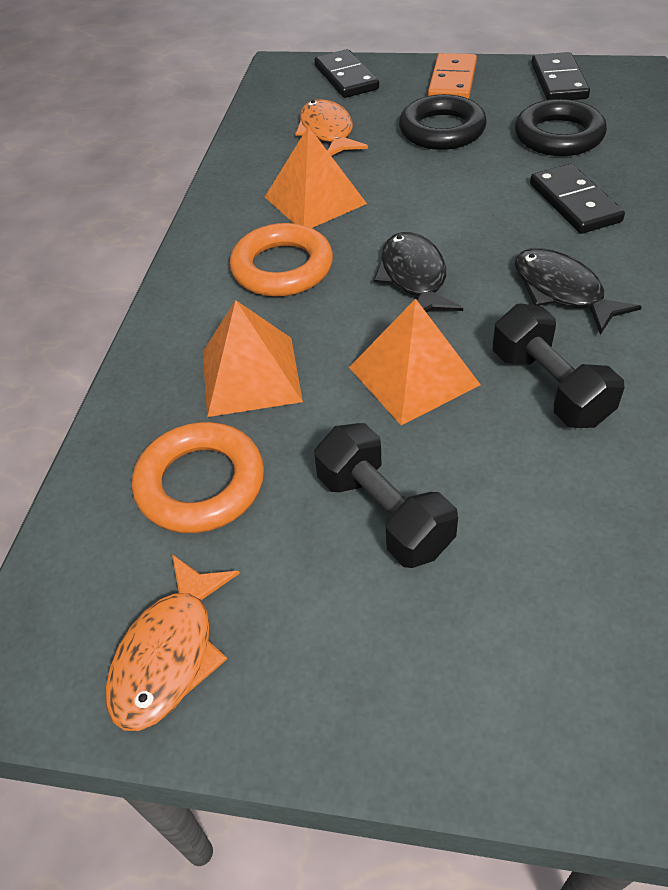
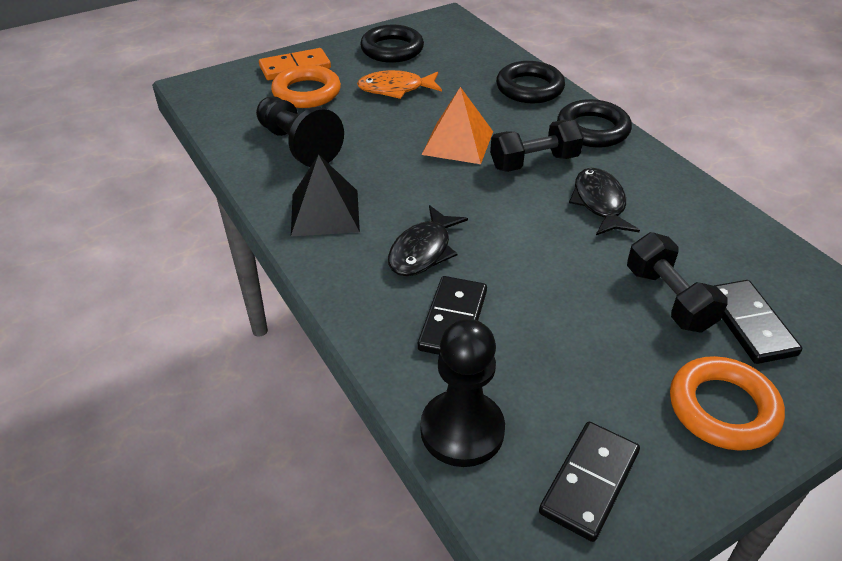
black pawn: 0 -> 2
black pyramid: 0 -> 1
black ring: 2 -> 3
orange fish: 2 -> 1
orange pyramid: 3 -> 1

